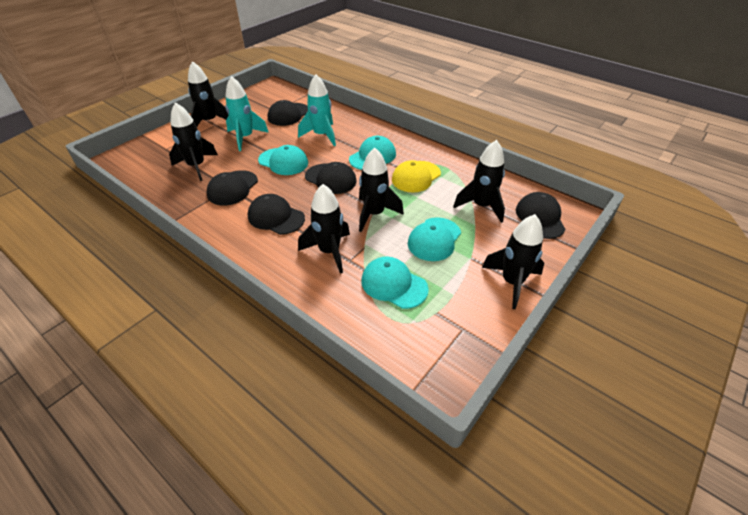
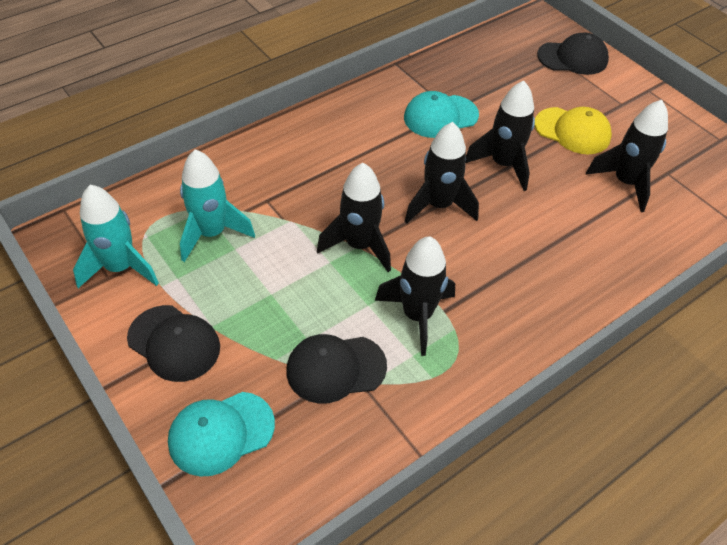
black cap: 5 -> 3
black rocket: 6 -> 5
turquoise cap: 4 -> 2

